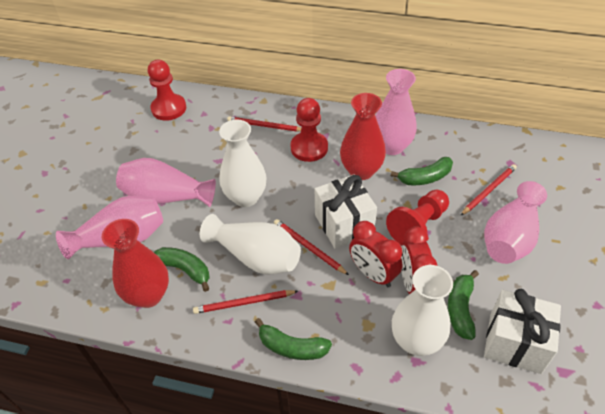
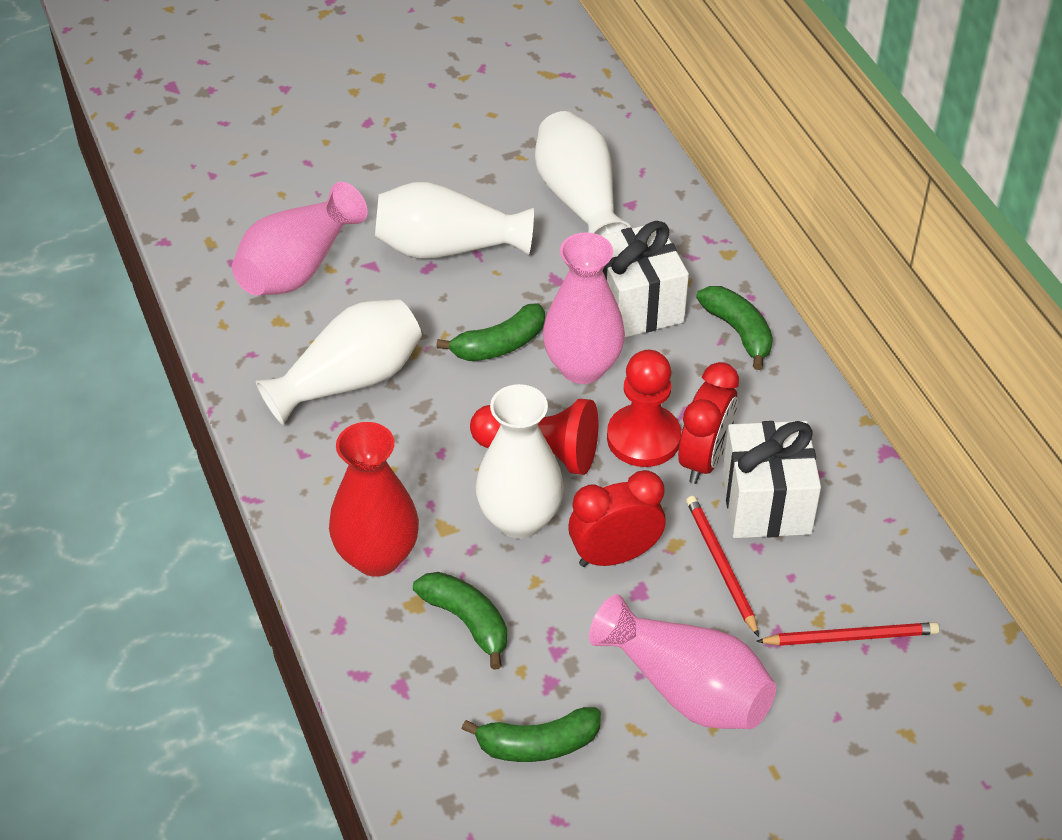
pink vase: 4 -> 3
red pawn: 3 -> 2
red pencil: 4 -> 2
red vase: 2 -> 1
white vase: 3 -> 4

